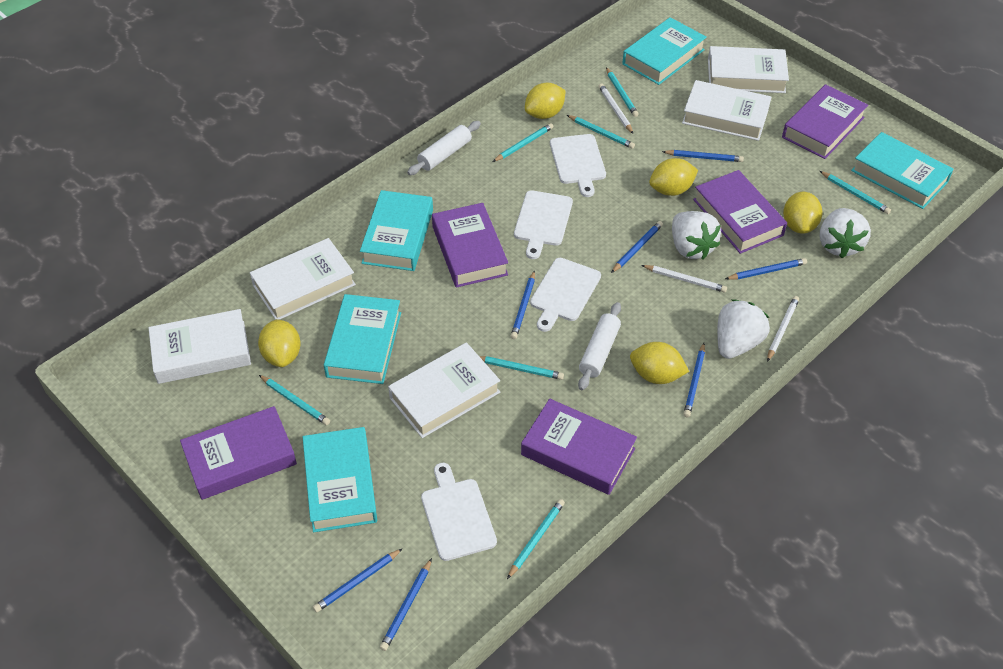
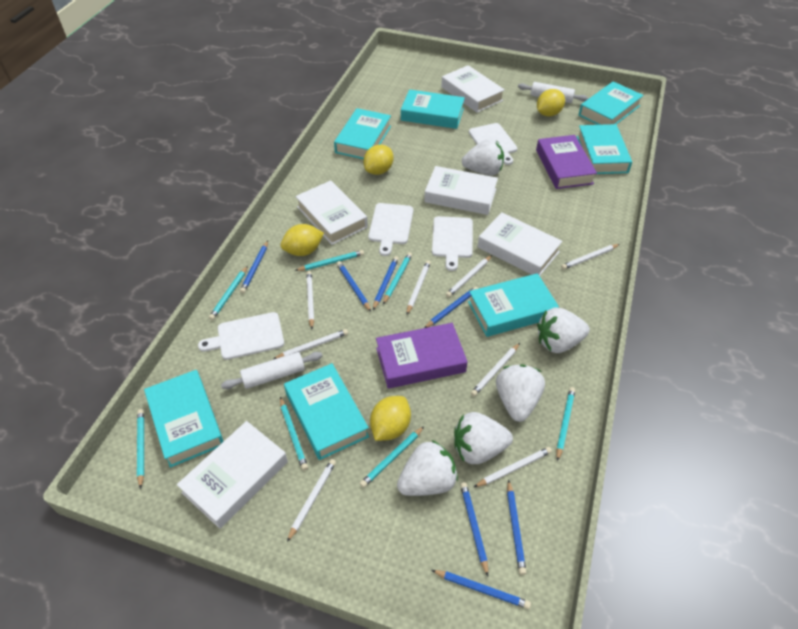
purple book: 5 -> 2
turquoise book: 5 -> 7
white pencil: 3 -> 8
white strawberry: 3 -> 5
yellow lemon: 5 -> 4

